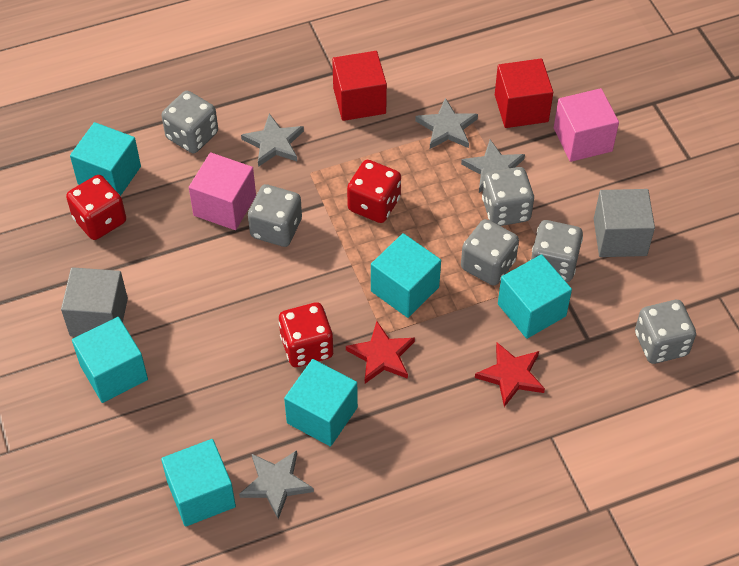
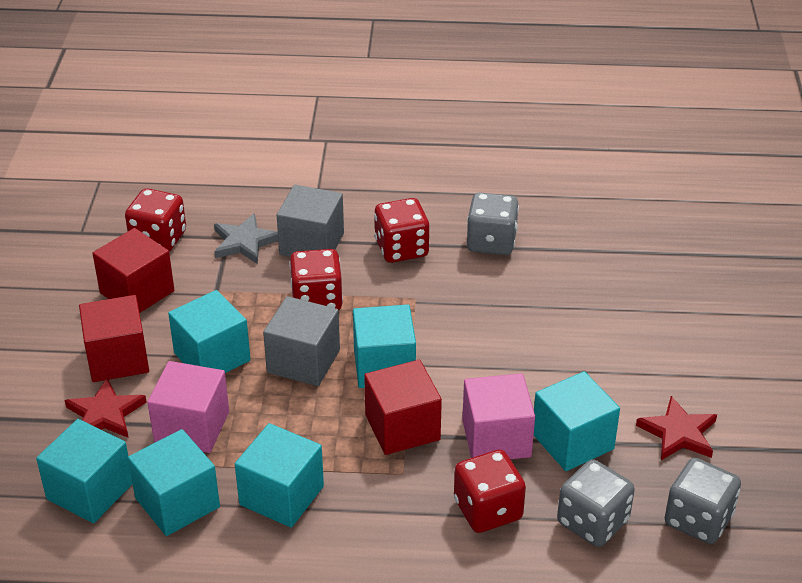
grey dice: 6 -> 3
grey star: 4 -> 1
red cube: 2 -> 3
red dice: 3 -> 4

